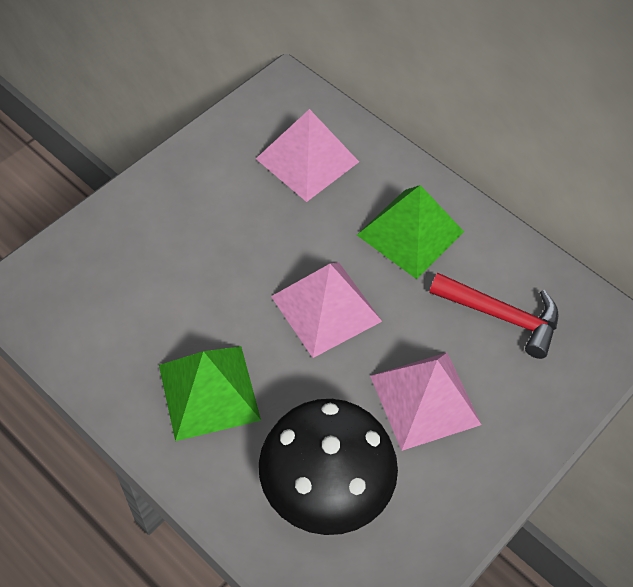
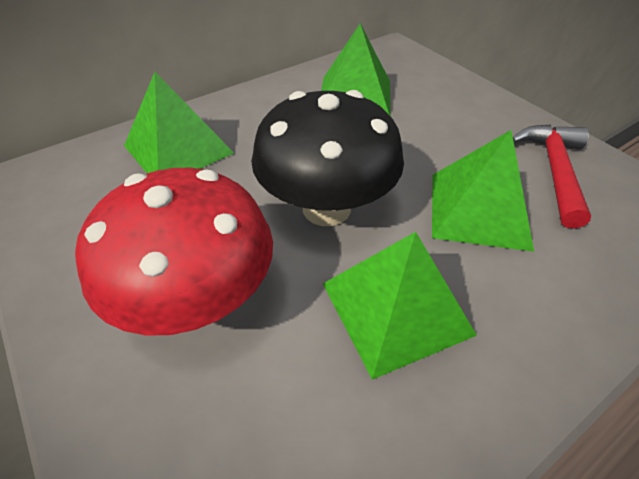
green pyramid: 2 -> 4
pink pyramid: 3 -> 0
red mushroom: 0 -> 1

